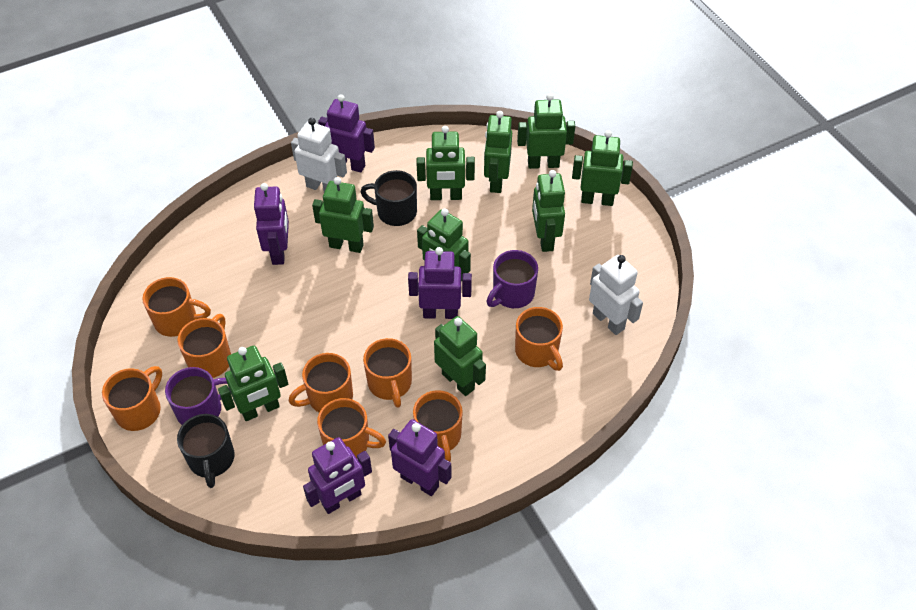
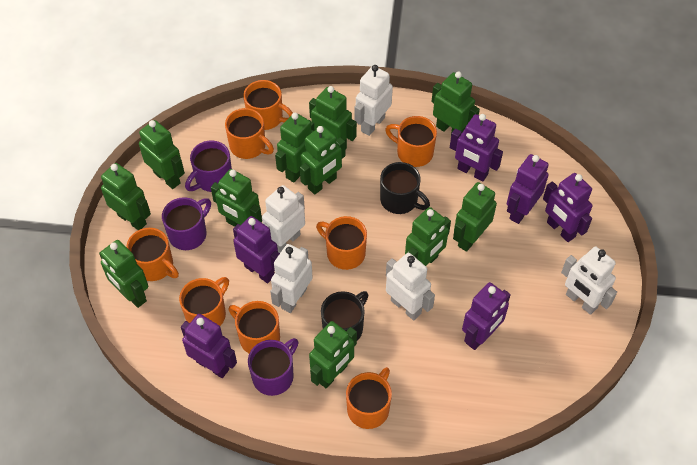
green robot: 9 -> 11
purple mug: 2 -> 3
purple robot: 5 -> 6
white robot: 2 -> 5

